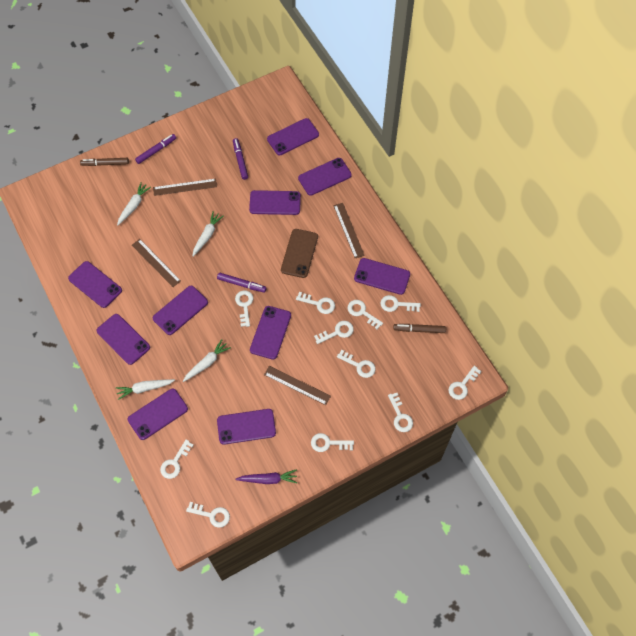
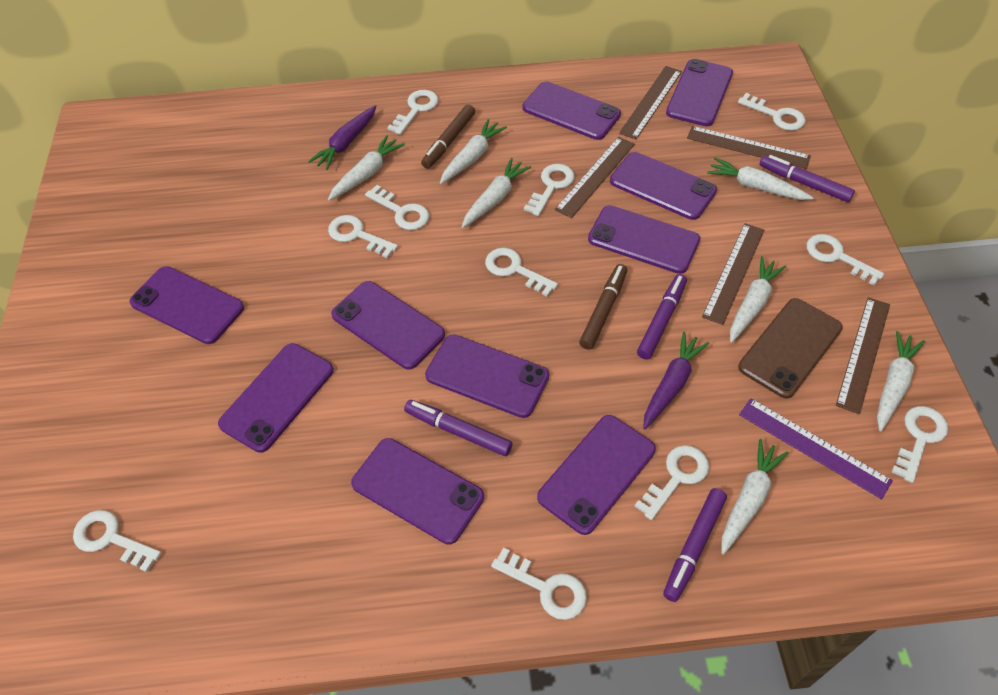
brown ruler: 4 -> 5
purple carrot: 1 -> 2
purple marker: 3 -> 4
purple ruler: 0 -> 1
white carrot: 4 -> 7

